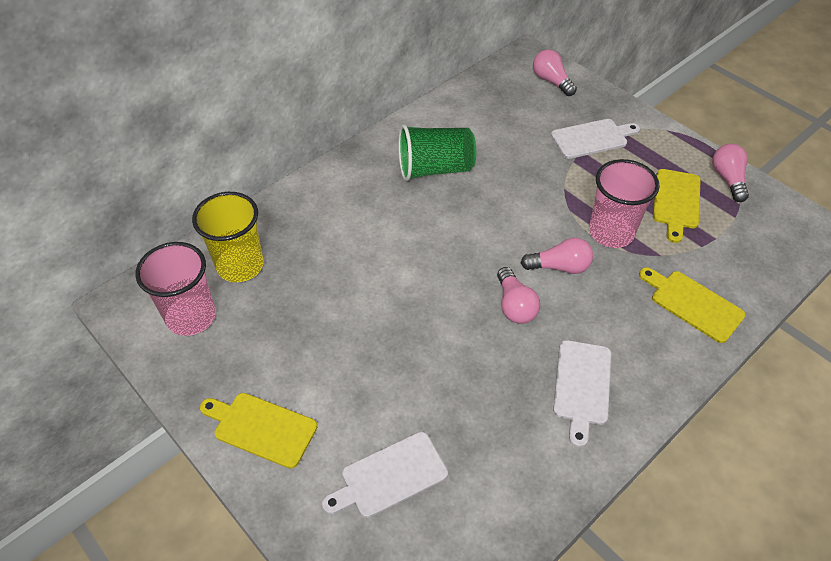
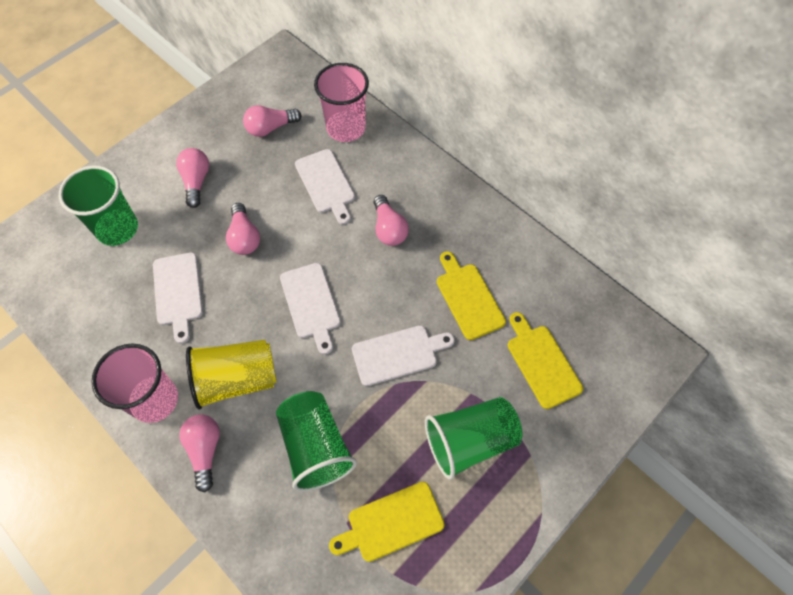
green cup: 1 -> 3
pink light bulb: 4 -> 5
white cutting board: 3 -> 4

